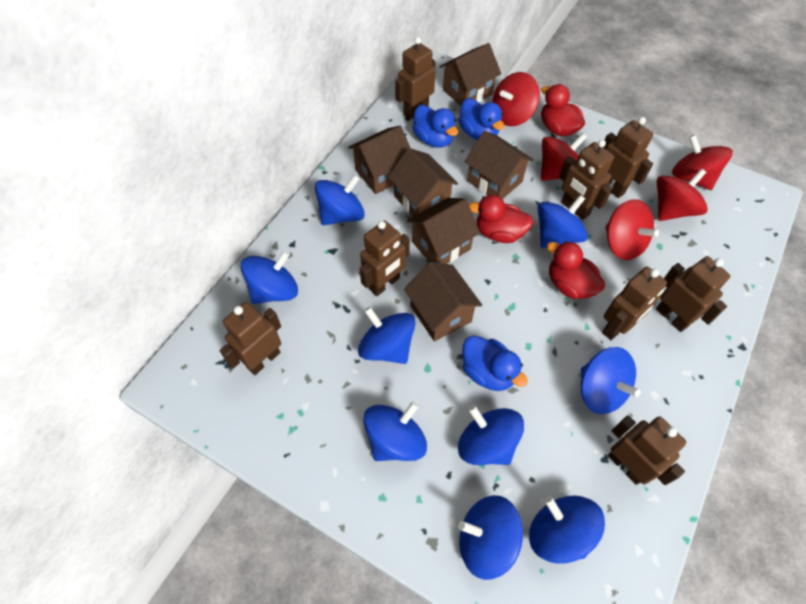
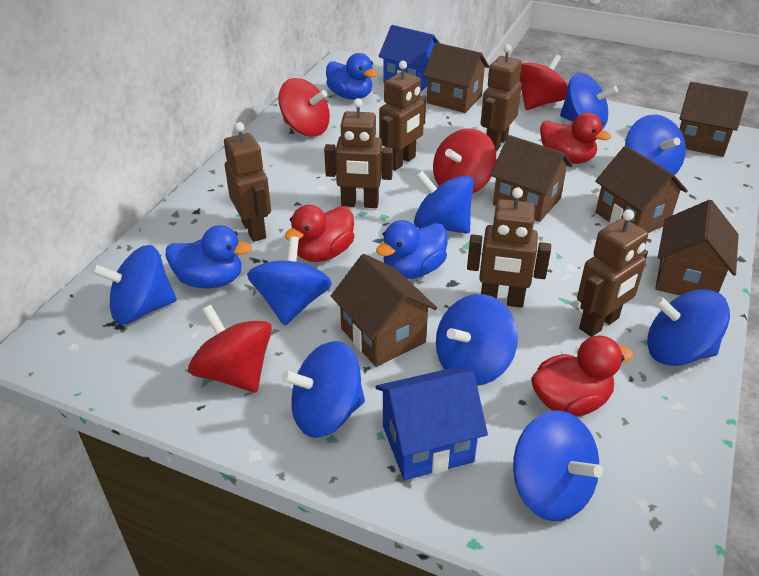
blue house: 0 -> 2
brown robot: 8 -> 6
red spinning top: 5 -> 4

